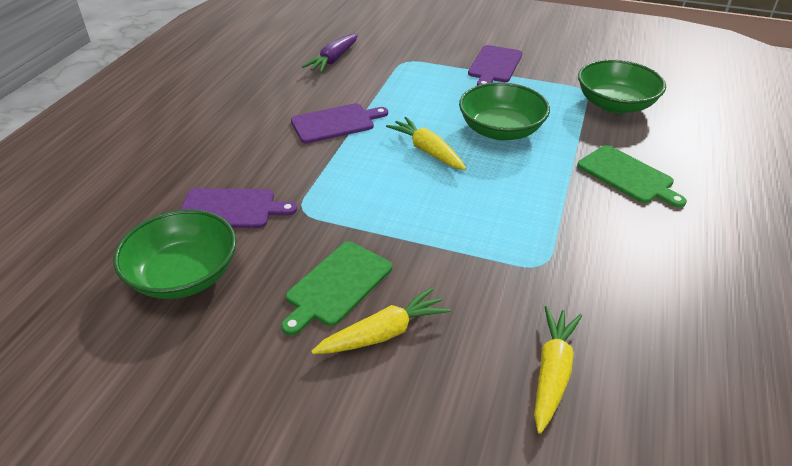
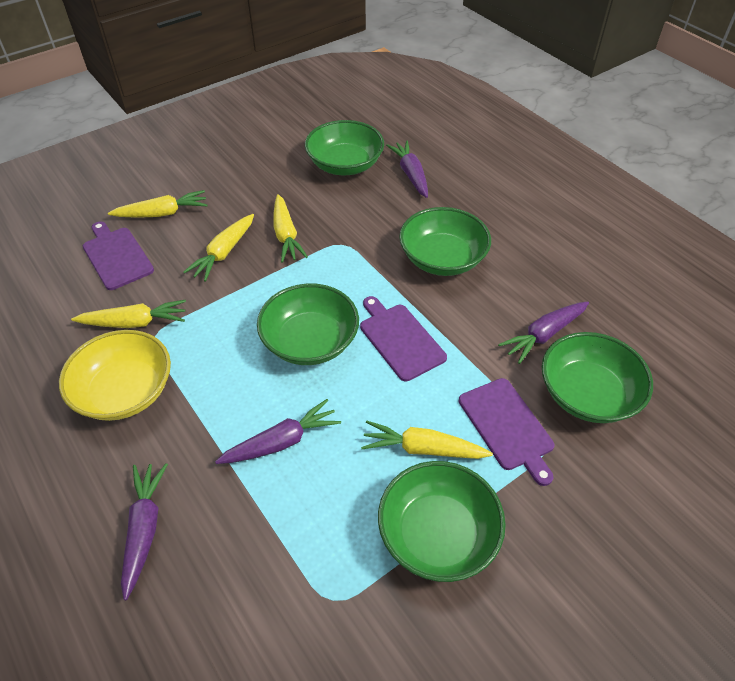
green bowl: 3 -> 5
green cutting board: 2 -> 0
purple carrot: 1 -> 4
yellow bowl: 0 -> 1
yellow carrot: 3 -> 5

